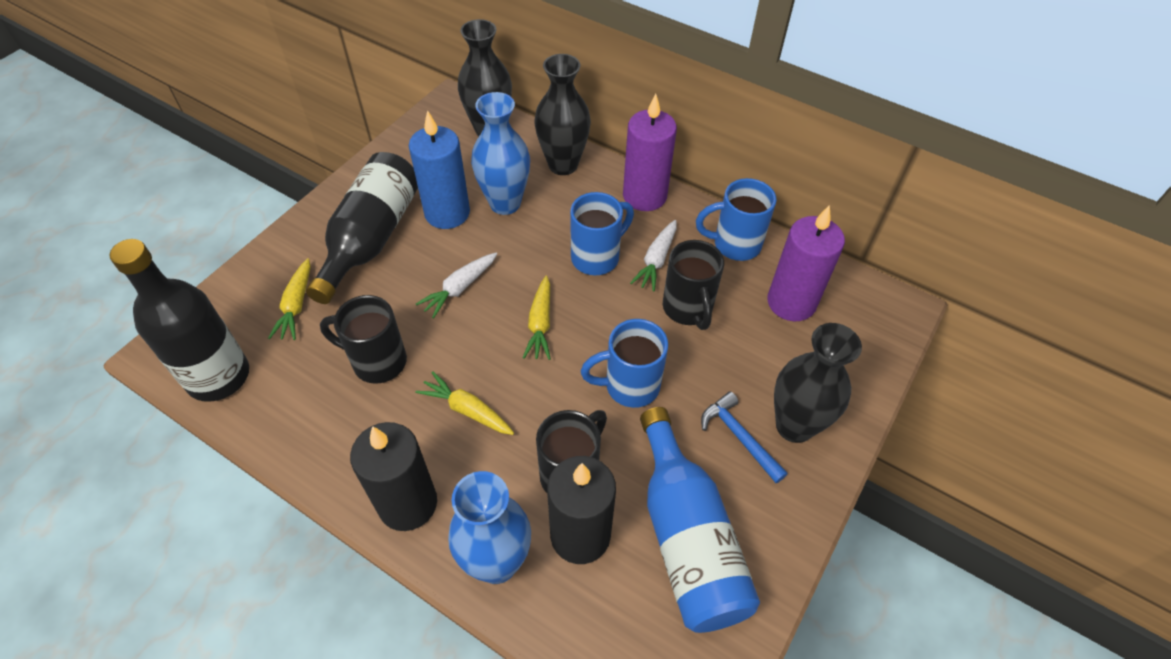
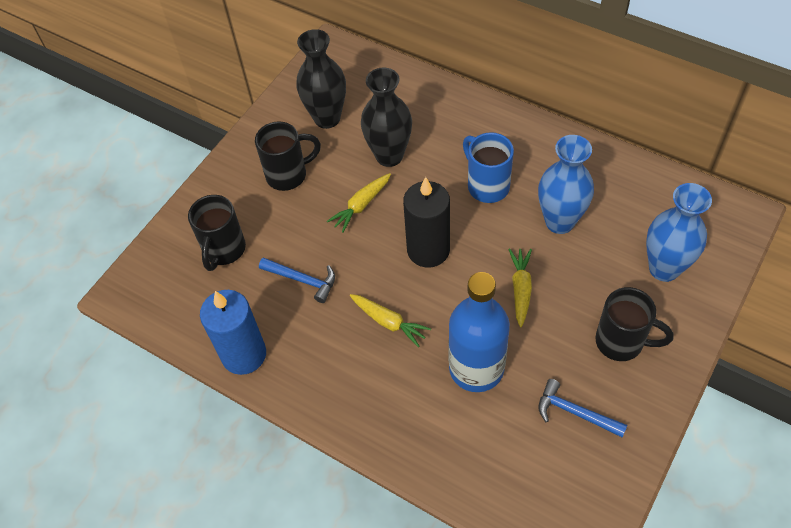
black bottle: 2 -> 0
black candle: 2 -> 1
black vase: 3 -> 2
blue hammer: 1 -> 2
blue mug: 3 -> 1
purple candle: 2 -> 0
white carrot: 2 -> 0

